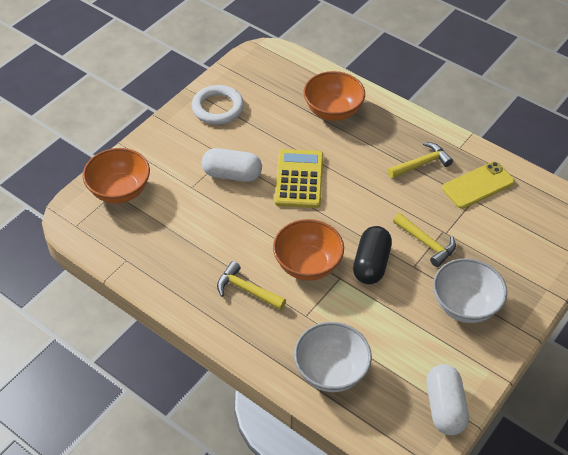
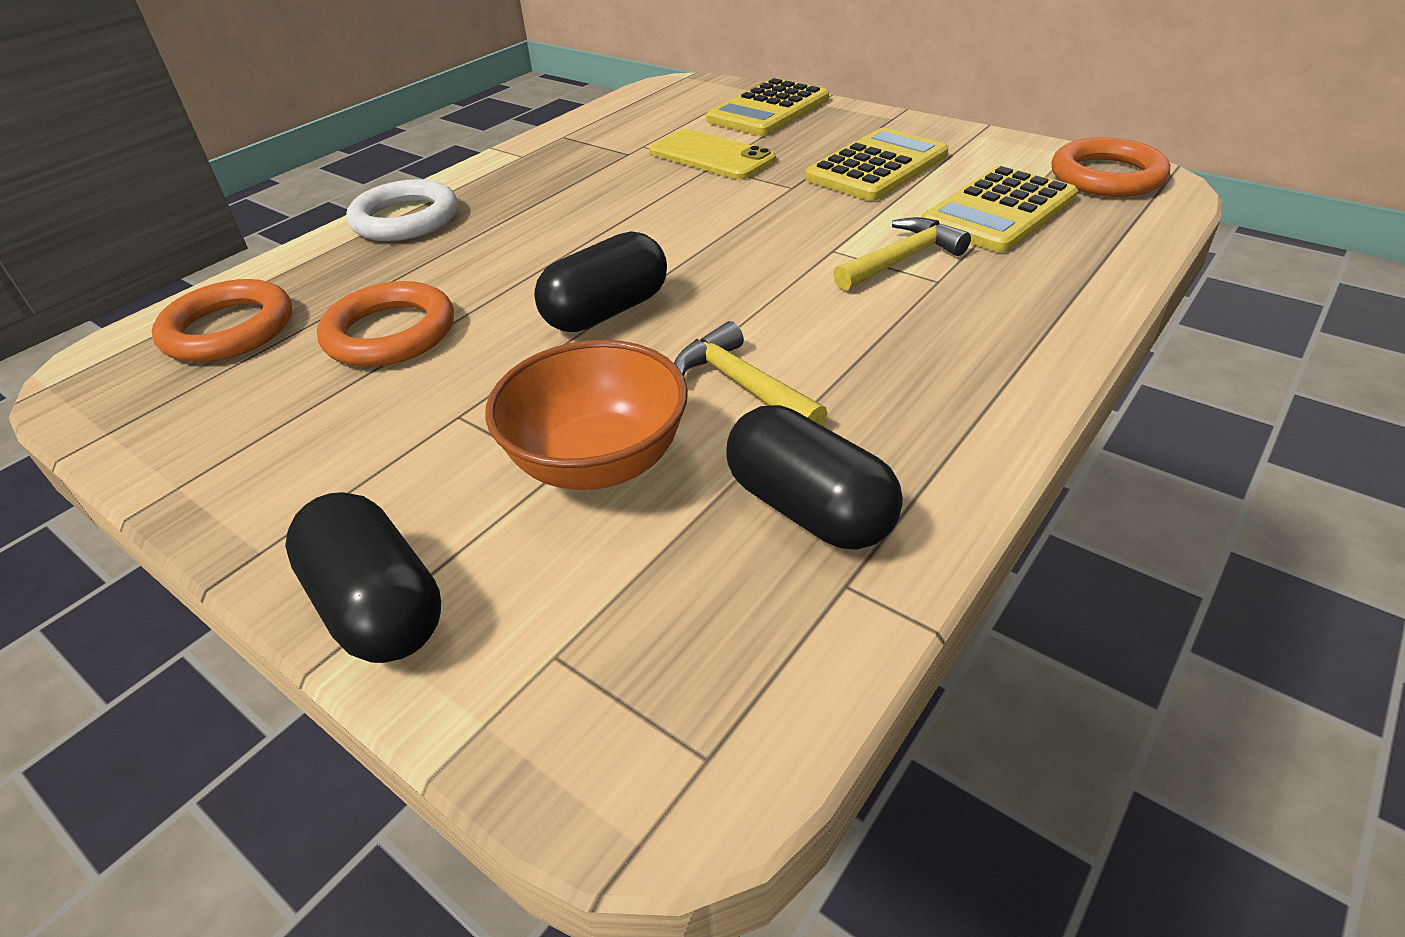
black capsule: 1 -> 3
orange bowl: 3 -> 1
orange ring: 0 -> 3
white bowl: 2 -> 0
white capsule: 2 -> 0
yellow calculator: 1 -> 3
yellow hammer: 3 -> 2

